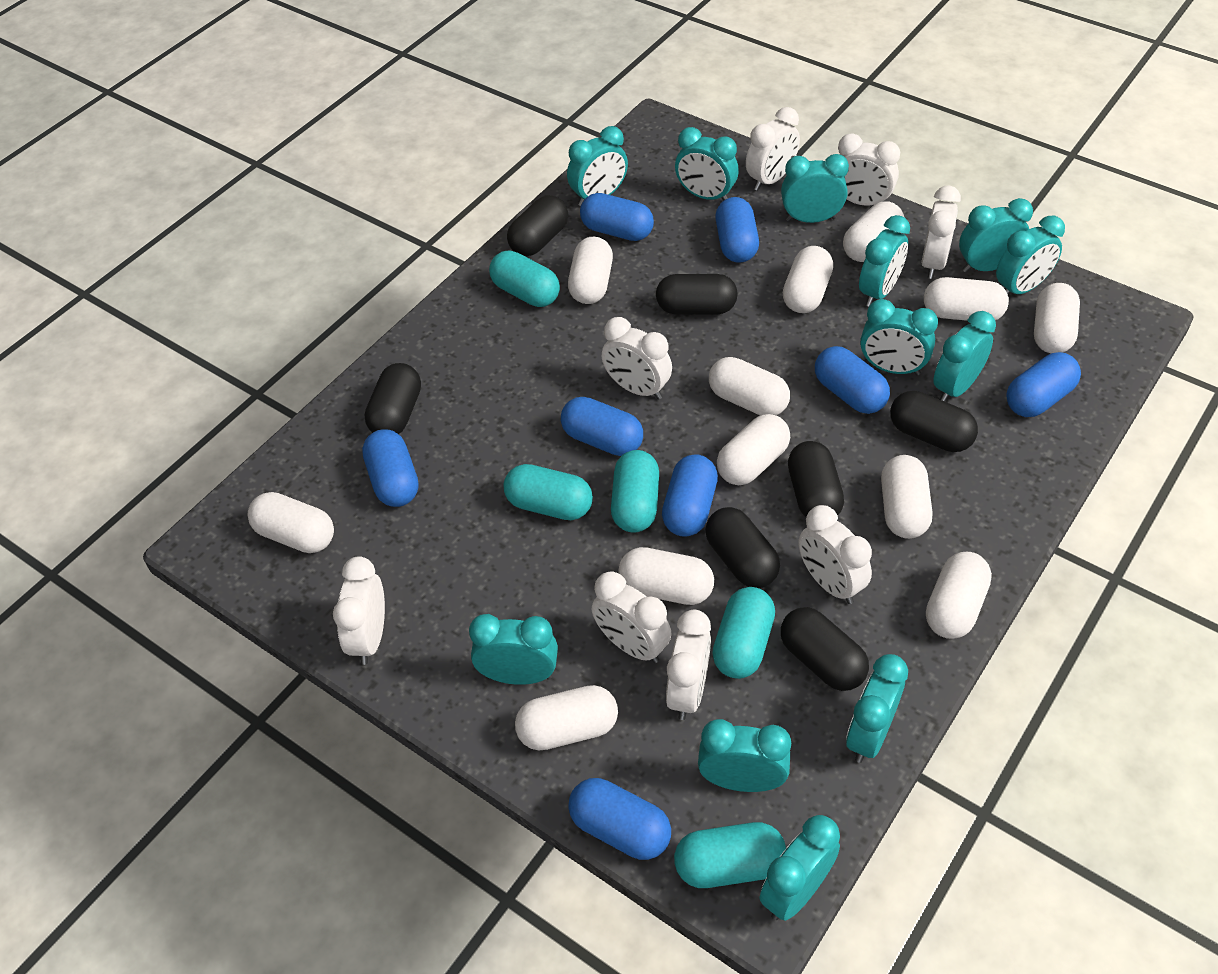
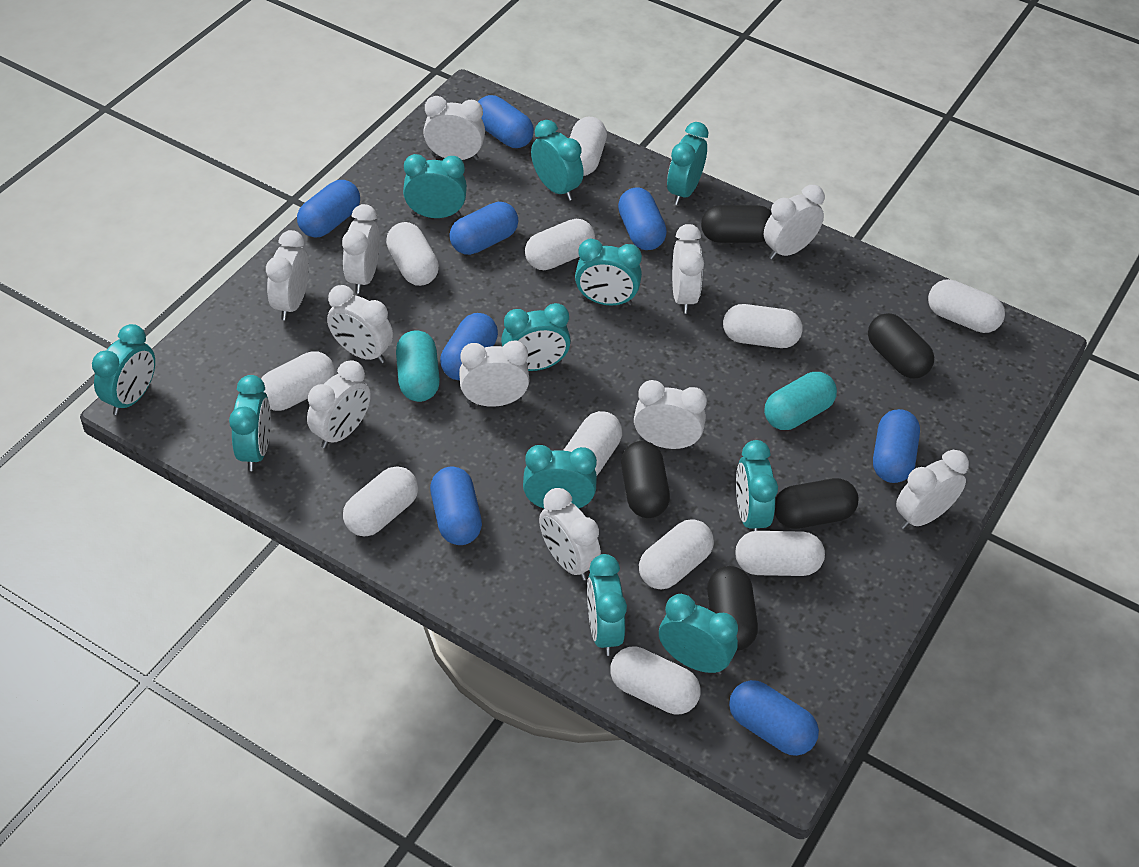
black capsule: 7 -> 5
turquoise capsule: 5 -> 2
turquoise clock: 12 -> 11
white capsule: 12 -> 11
white clock: 8 -> 11

